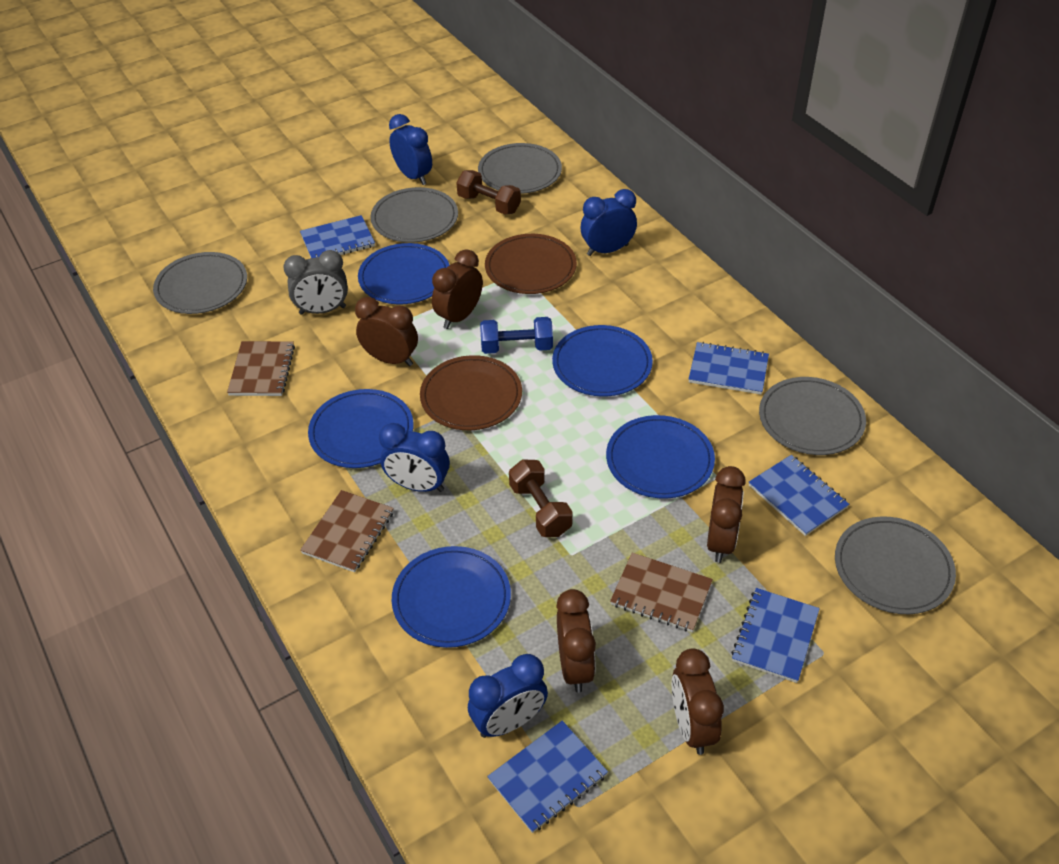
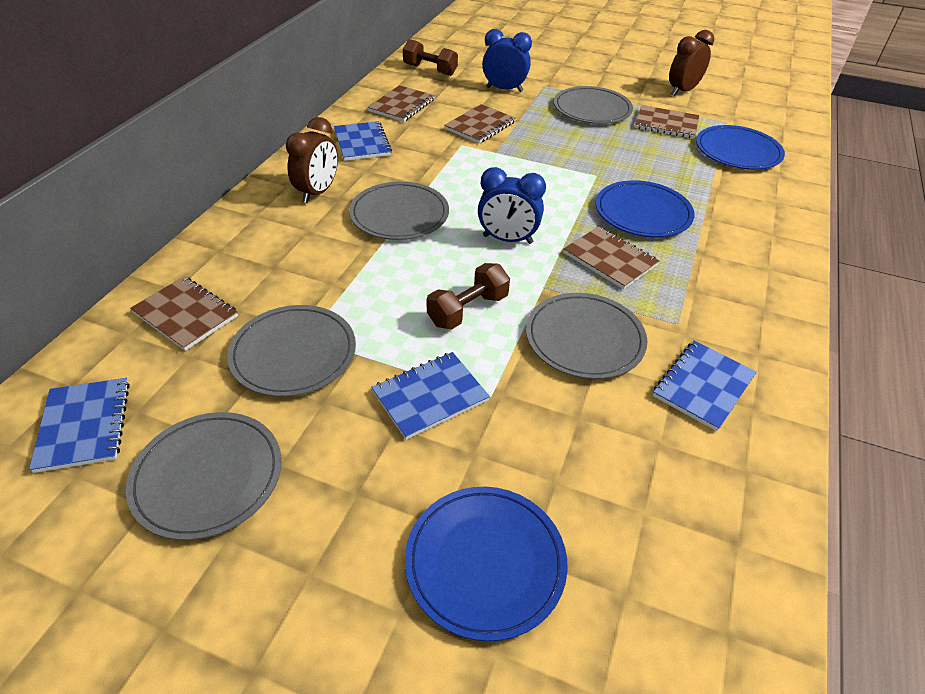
blue clock: 4 -> 2
blue dumbbell: 1 -> 0
blue notebook: 5 -> 4
blue plate: 5 -> 3
brown clock: 5 -> 2
brown notebook: 3 -> 5
brown plate: 2 -> 0
grey clock: 1 -> 0

